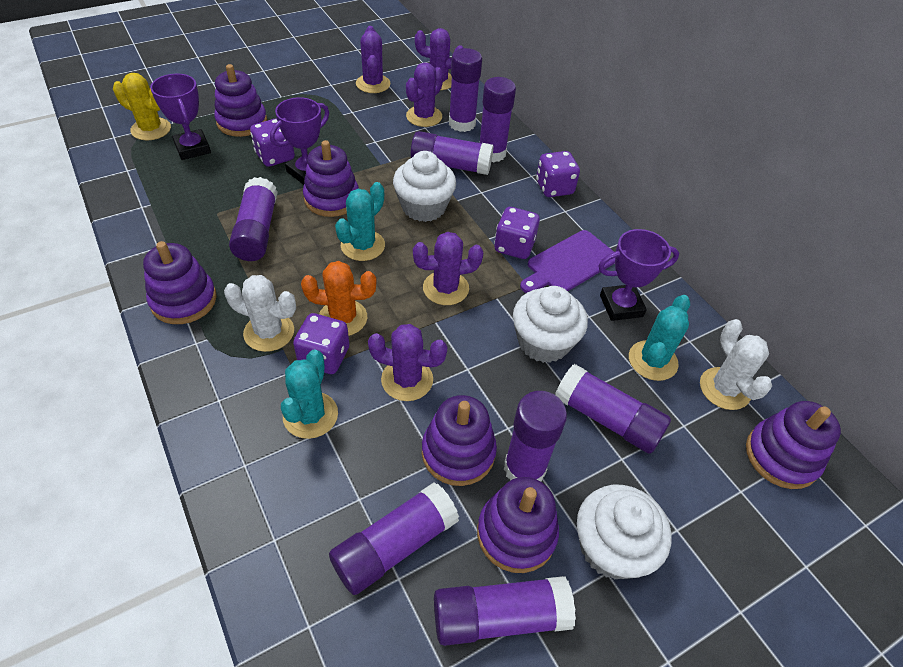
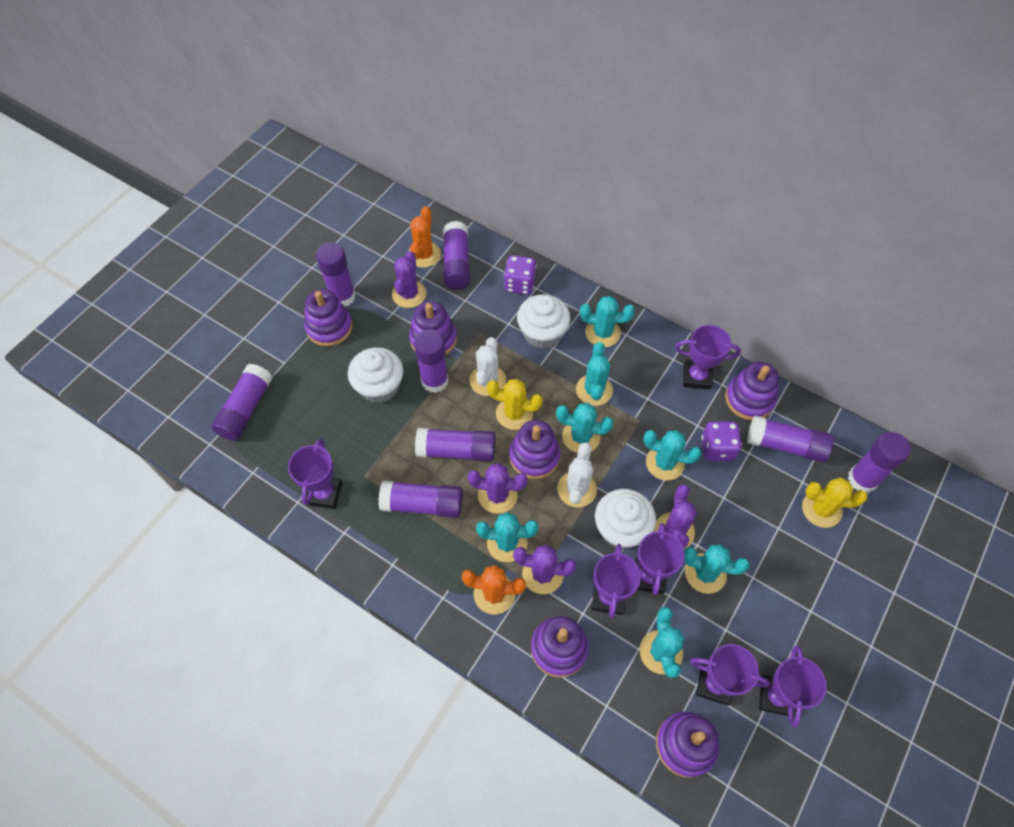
orange cactus: 1 -> 2
purple cactus: 5 -> 4
purple cutting board: 1 -> 0
purple dice: 4 -> 2
purple trophy: 3 -> 6
turquoise cactus: 3 -> 7
yellow cactus: 1 -> 2

